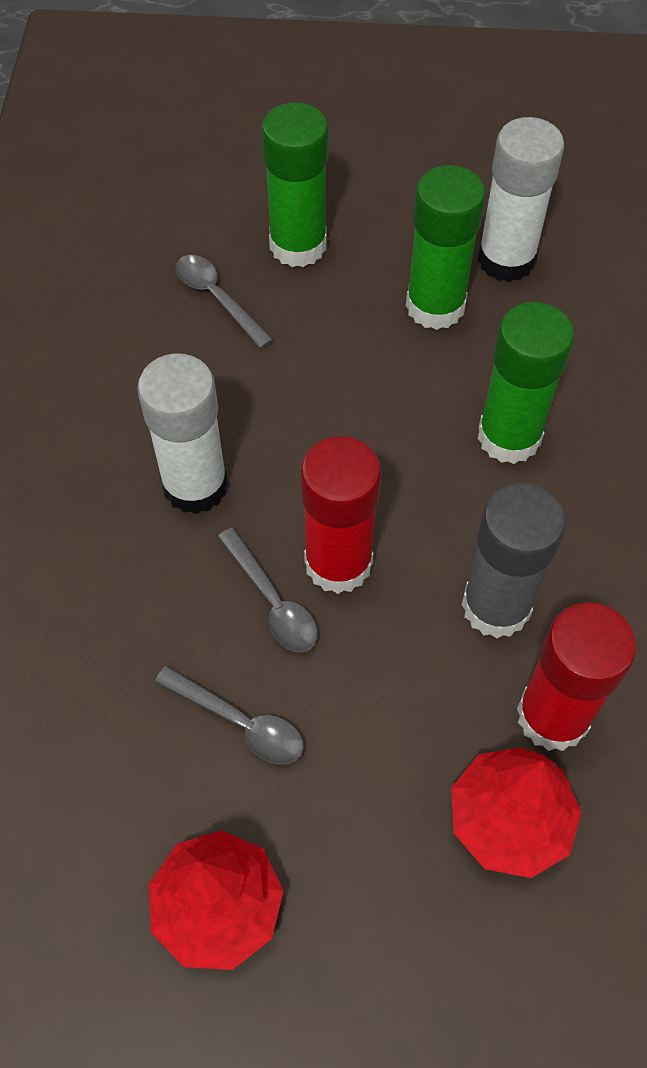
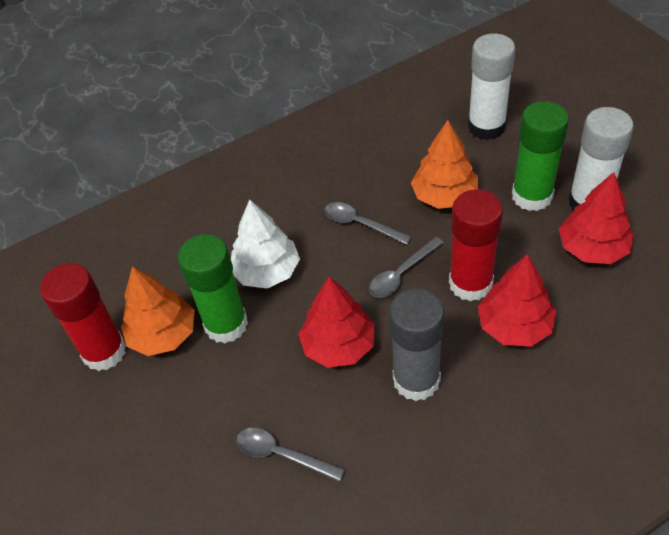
green glue stick: 3 -> 2
orange tree: 0 -> 2
red tree: 2 -> 3
white tree: 0 -> 1

